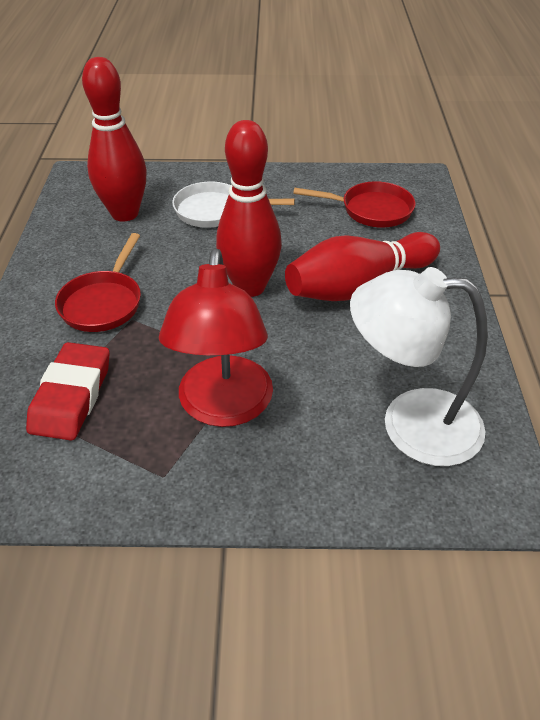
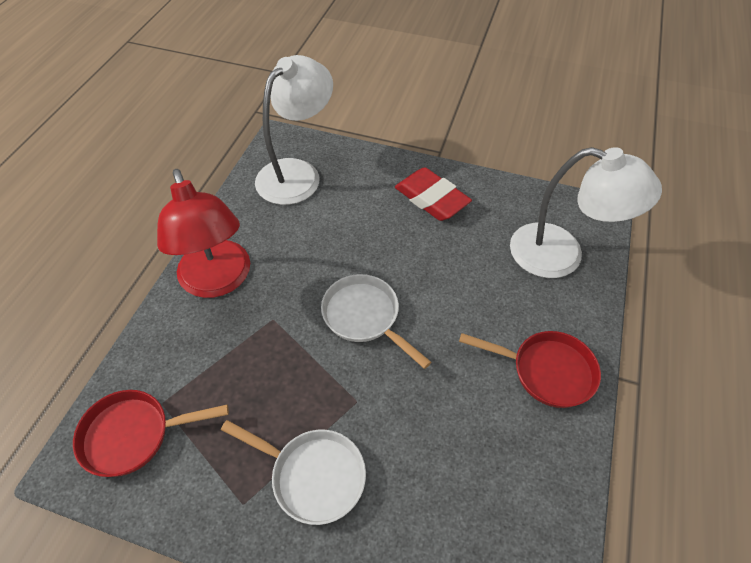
red bowling pin: 3 -> 0
white lamp: 1 -> 2
white pan: 1 -> 2

